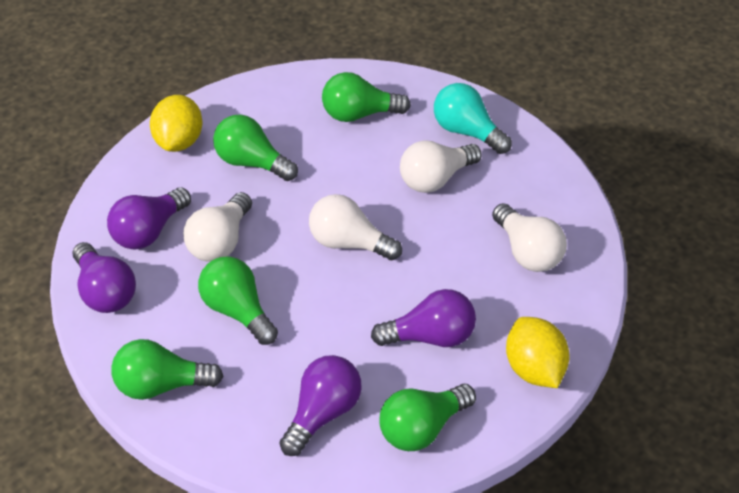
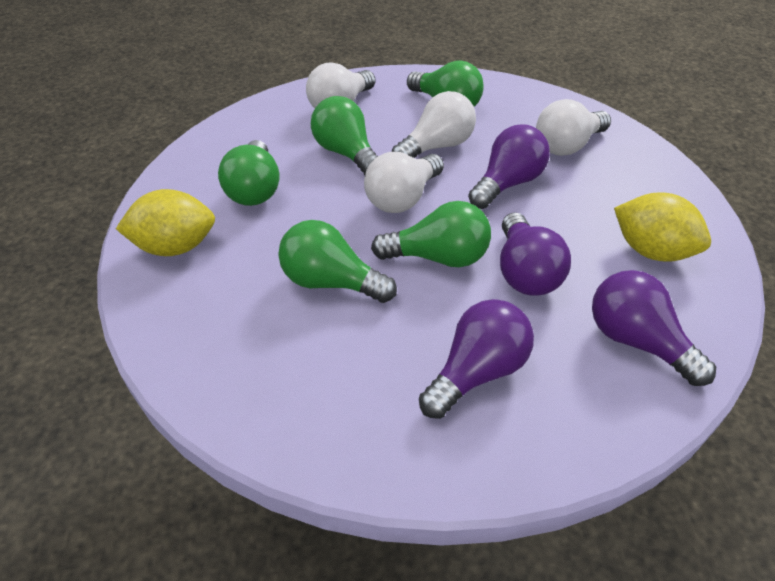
turquoise light bulb: 1 -> 0

